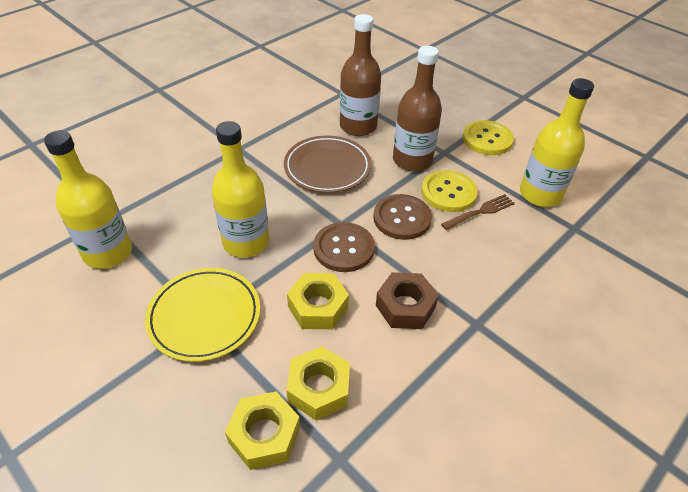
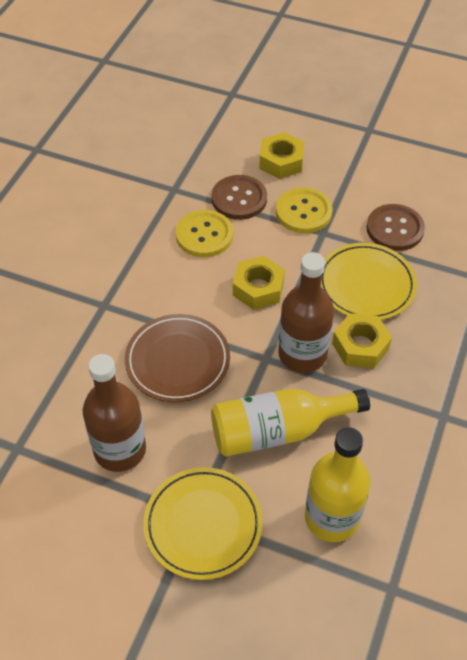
brown fork: 1 -> 0
brown nut: 1 -> 0
yellow bottle: 3 -> 2
yellow plate: 1 -> 2

